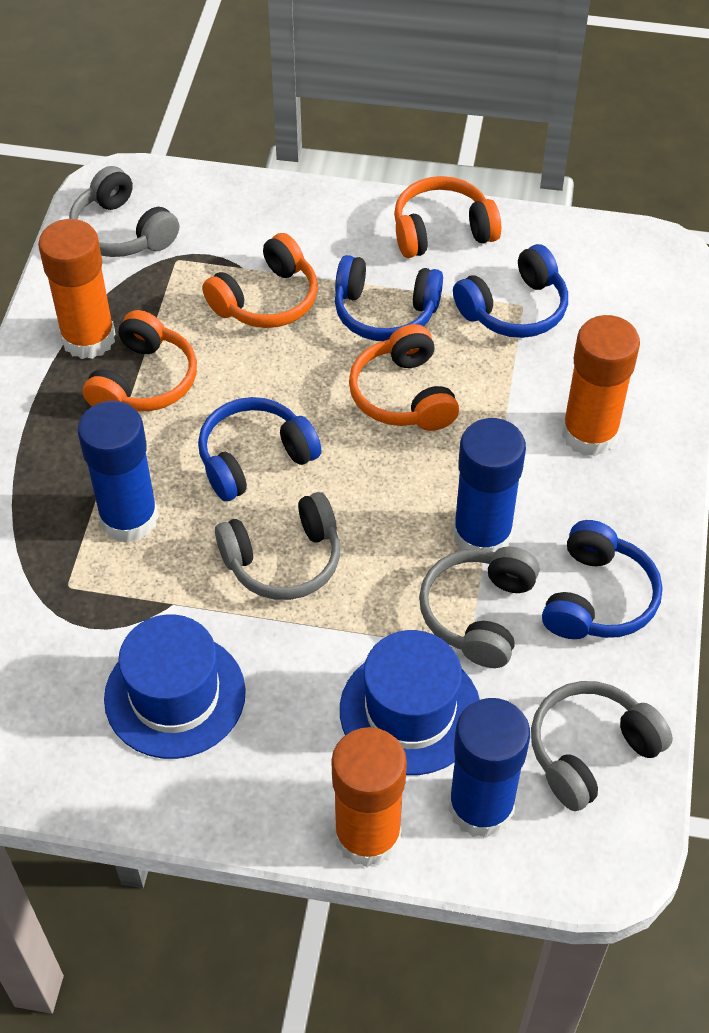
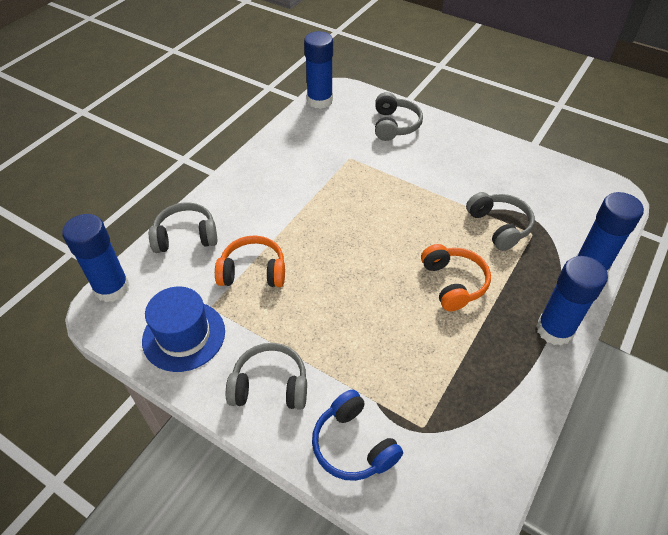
blue glue stick: 3 -> 4
blue hat: 2 -> 1
blue headphones: 4 -> 1
orange glue stick: 3 -> 0
orange headphones: 4 -> 2

